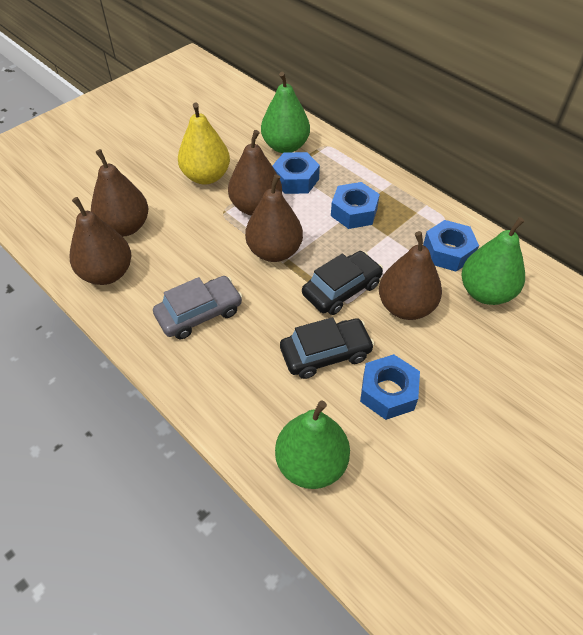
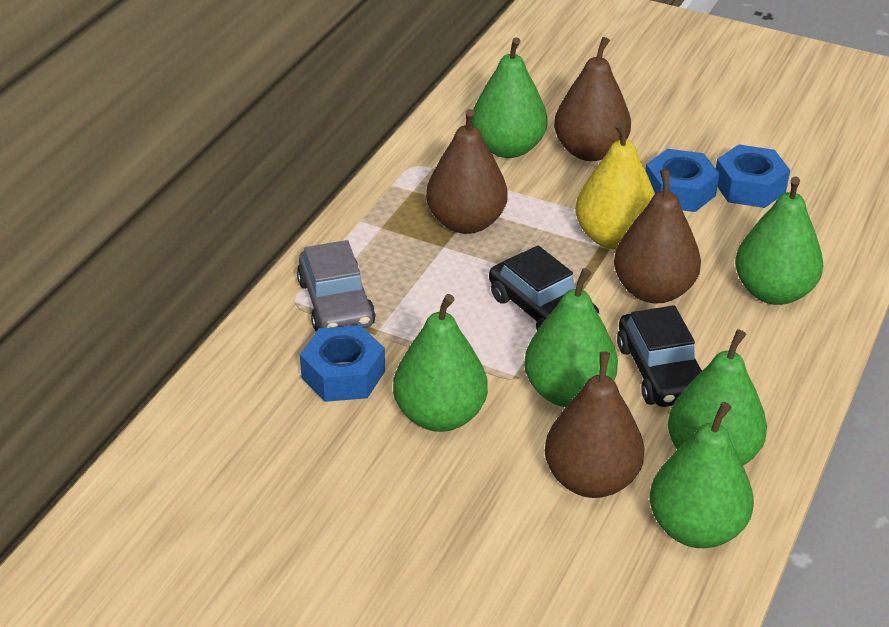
blue nut: 4 -> 3
brown pear: 5 -> 4
green pear: 3 -> 6

